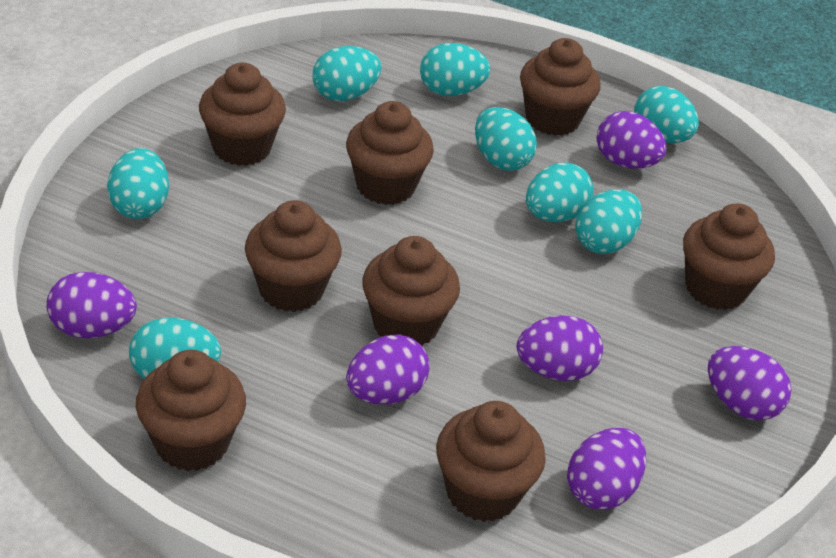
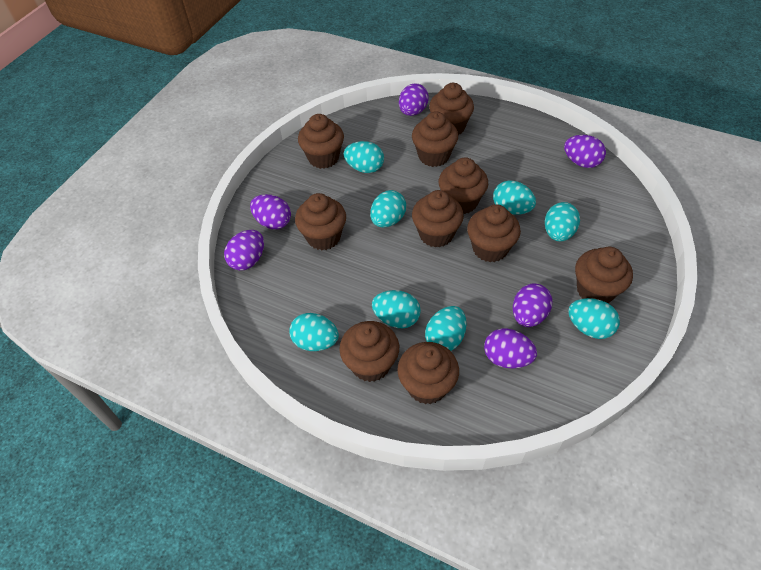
brown cupcake: 8 -> 10

